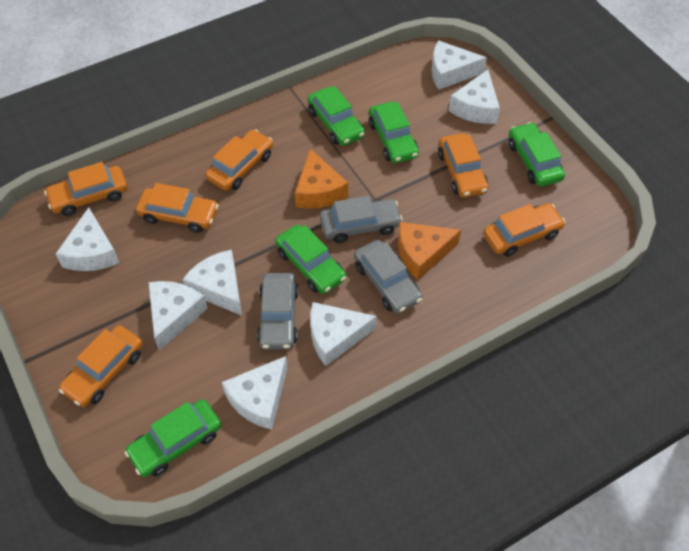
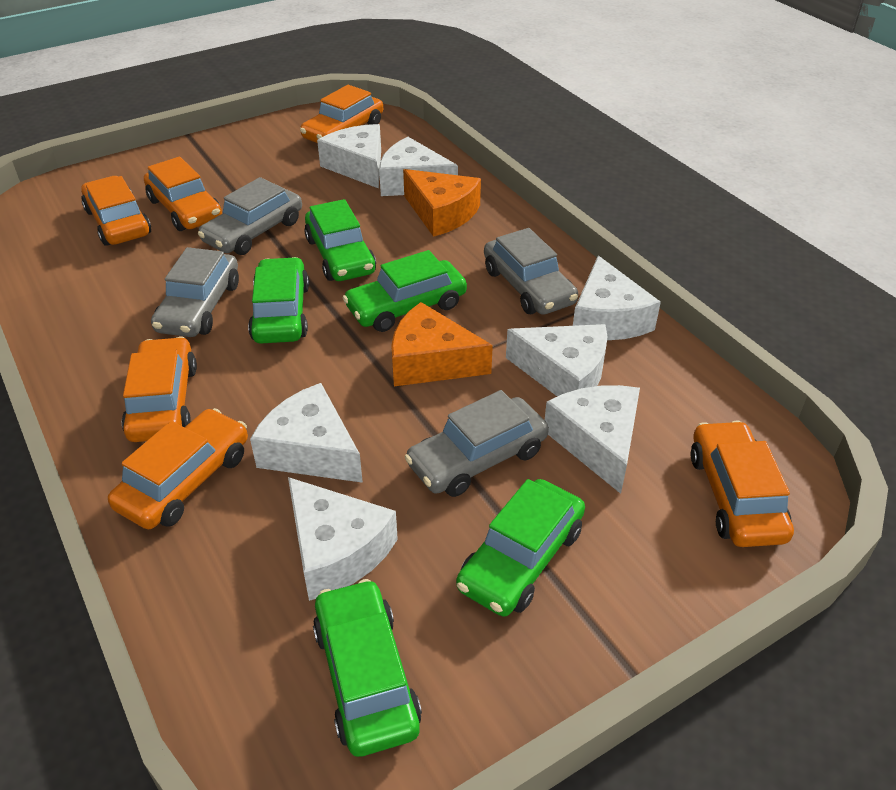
grey car: 3 -> 4

